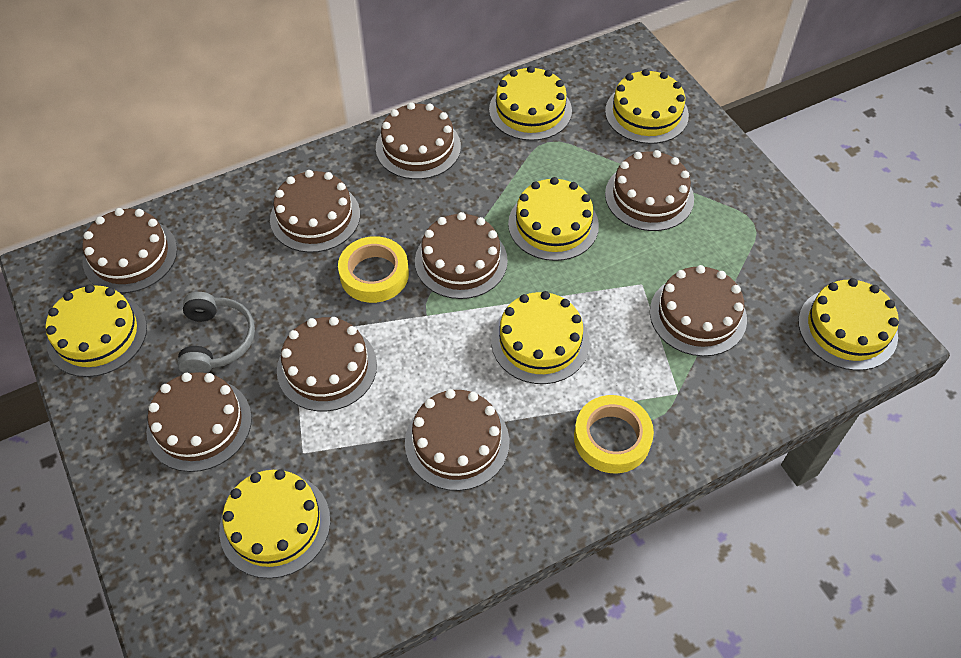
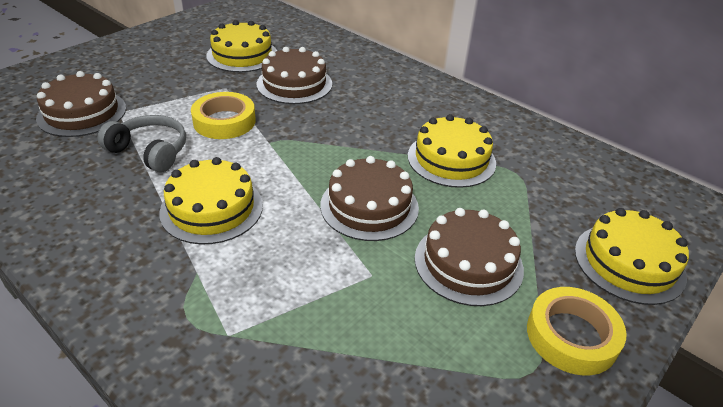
brown cake: 9 -> 4
yellow cake: 7 -> 4

